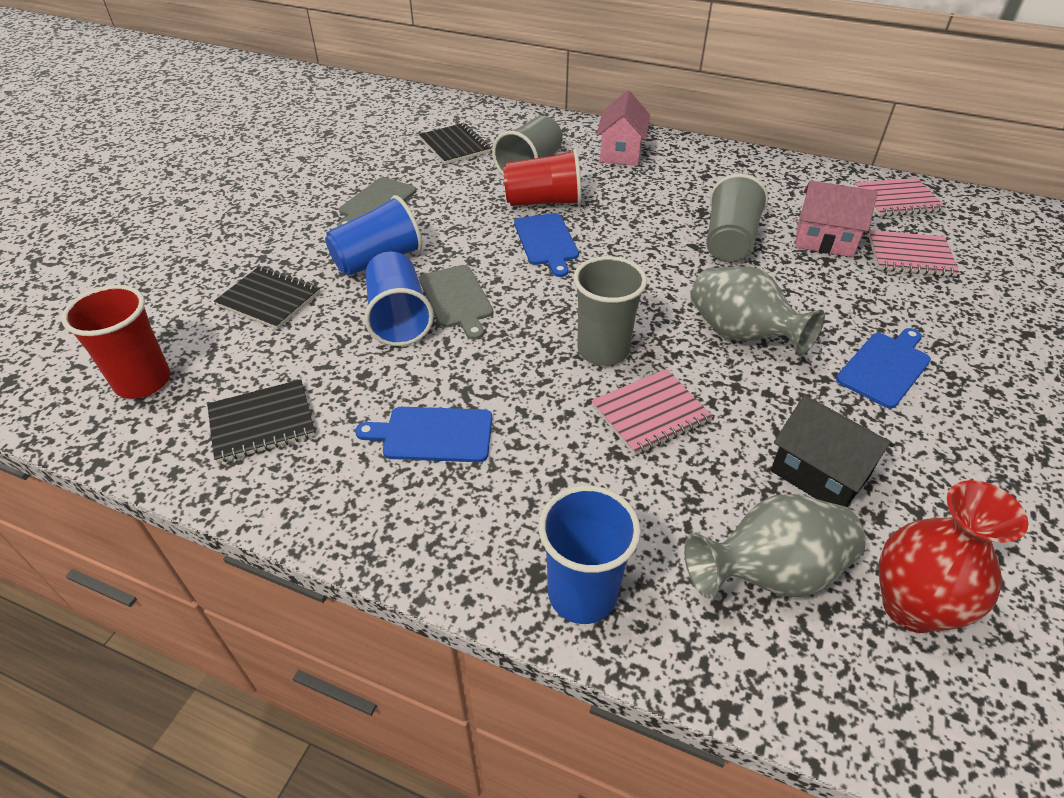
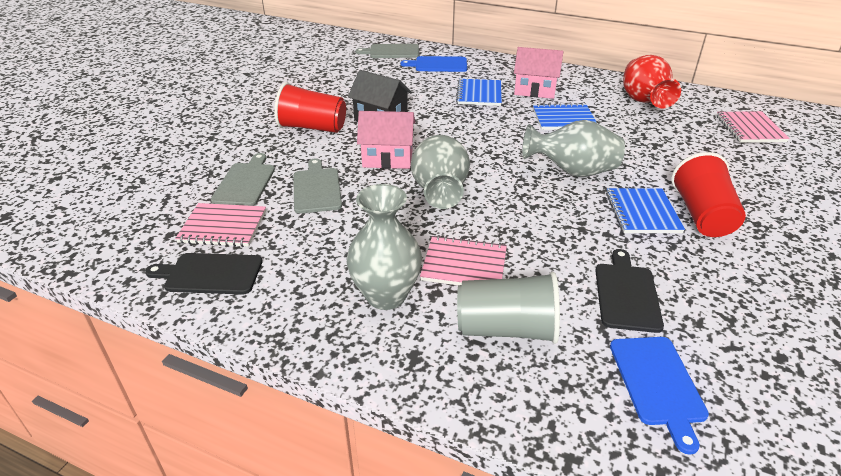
black cutting board: 0 -> 2
black notebook: 3 -> 0
blue cup: 3 -> 0
blue cutting board: 3 -> 2
blue notebook: 0 -> 3
grey cup: 3 -> 1
grey cutting board: 2 -> 3
grey vase: 2 -> 3

